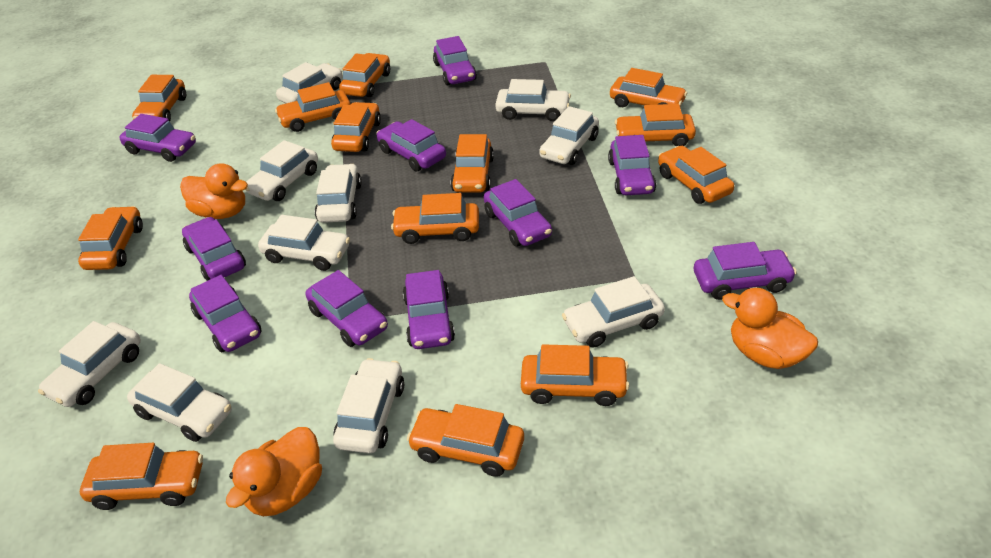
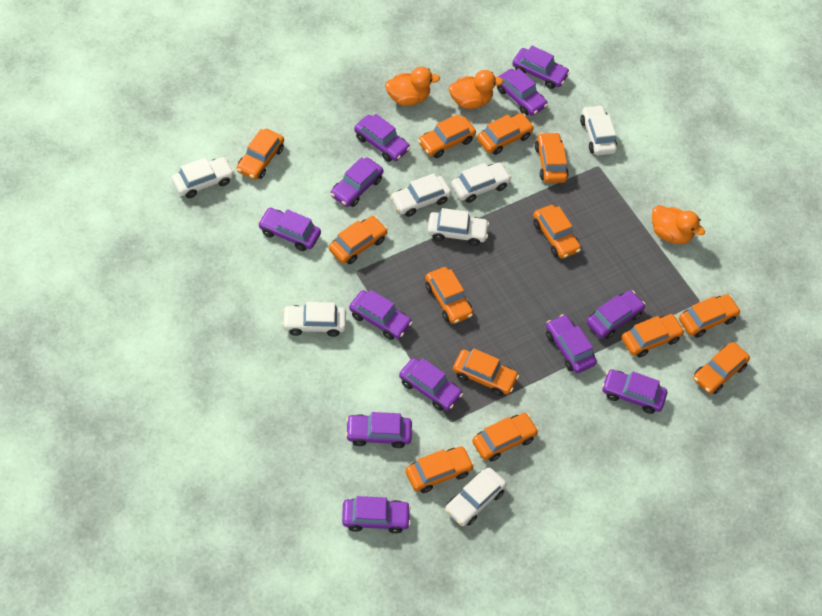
purple car: 10 -> 12
white car: 10 -> 7

